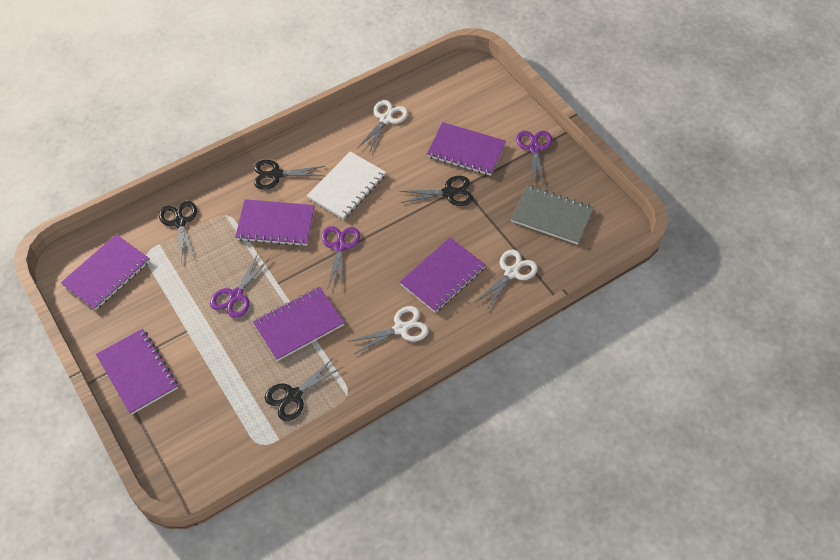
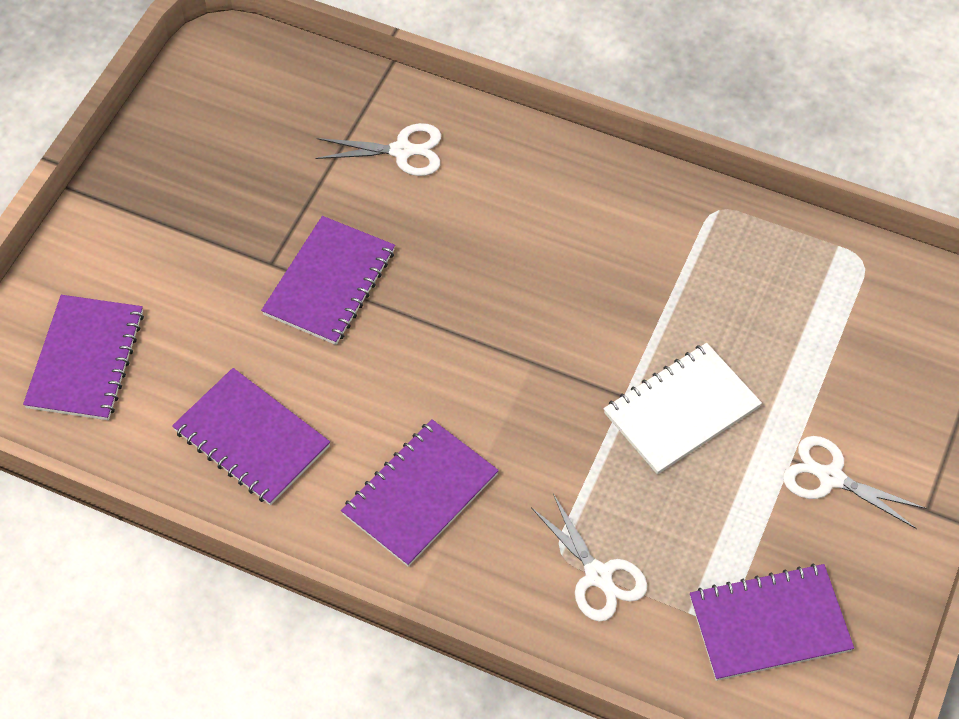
black scissors: 4 -> 0
grey notebook: 1 -> 0
purple notebook: 6 -> 5
purple scissors: 3 -> 0

